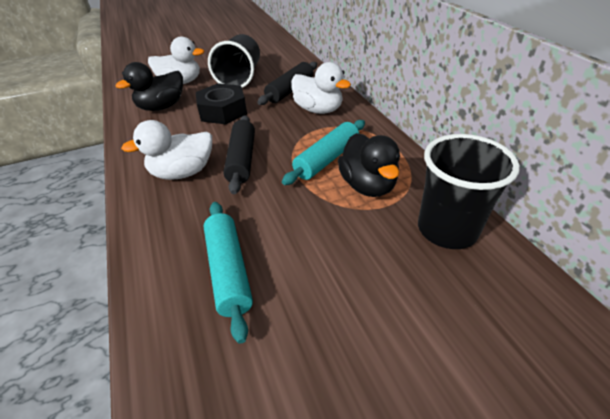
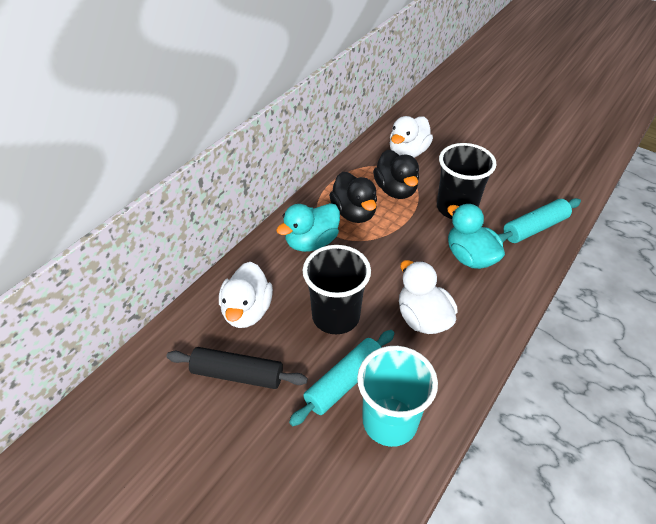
black nut: 1 -> 0
black rolling pin: 2 -> 1
turquoise cup: 0 -> 1
turquoise duck: 0 -> 2

